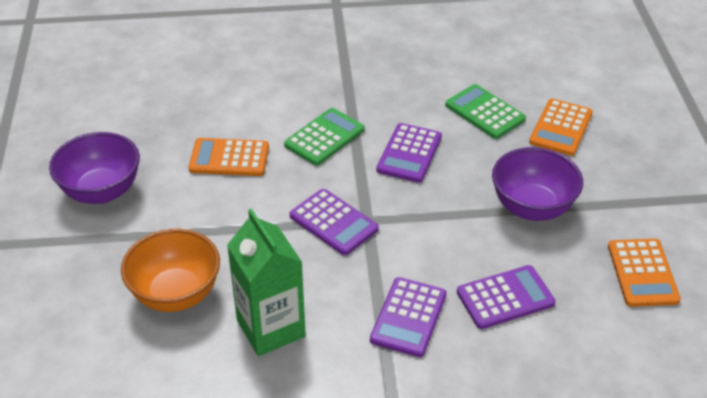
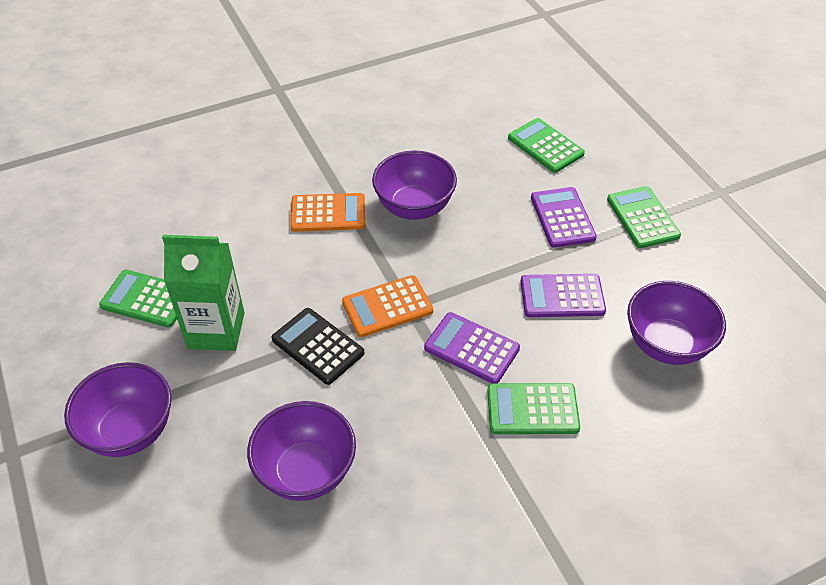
black calculator: 0 -> 1
green calculator: 2 -> 4
orange bowl: 1 -> 0
orange calculator: 3 -> 2
purple bowl: 2 -> 4
purple calculator: 4 -> 3

